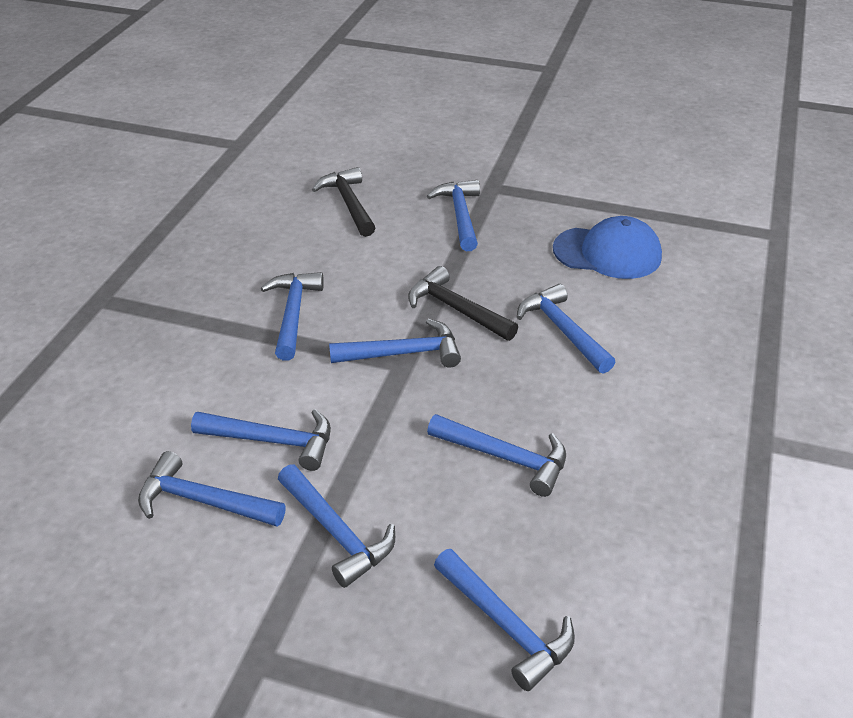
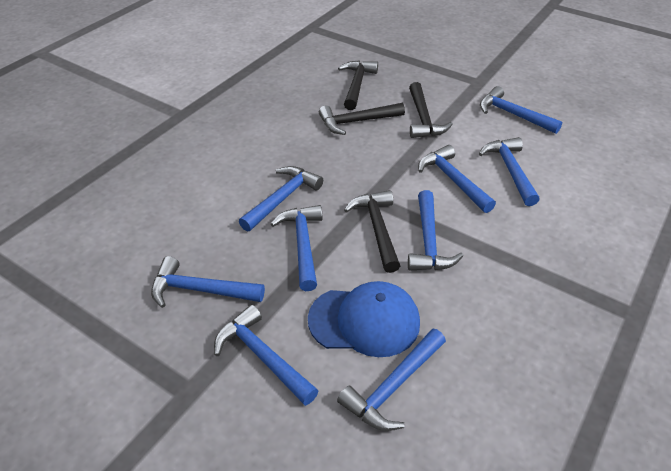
black hammer: 2 -> 4

